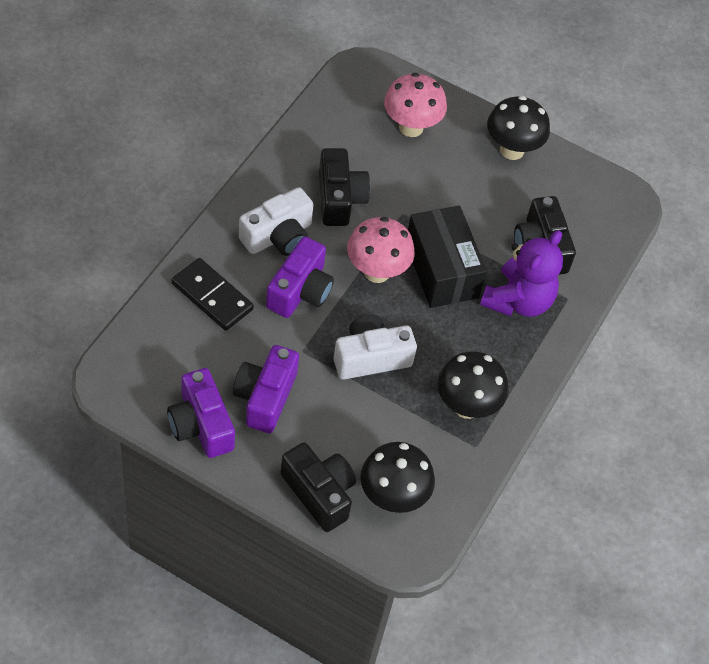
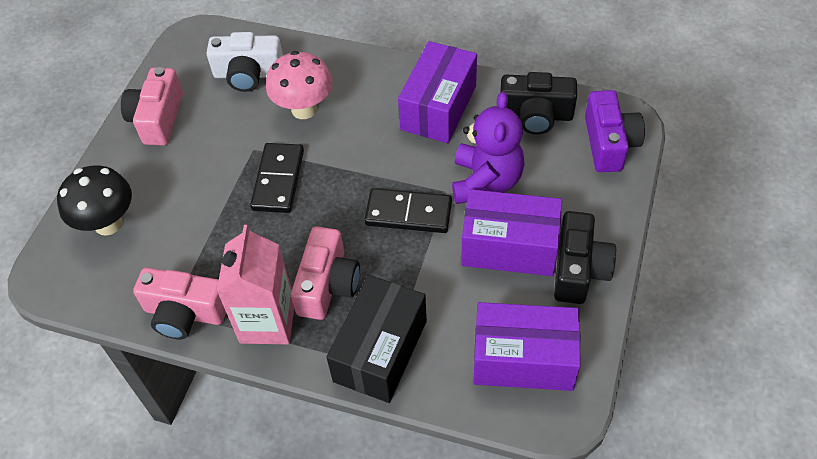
black camera: 3 -> 2
black domino: 1 -> 2
black mushroom: 3 -> 1
pink camera: 0 -> 3
pink carton: 0 -> 1
pink mushroom: 2 -> 1
purple box: 0 -> 3
purple camera: 3 -> 1
white camera: 2 -> 1

